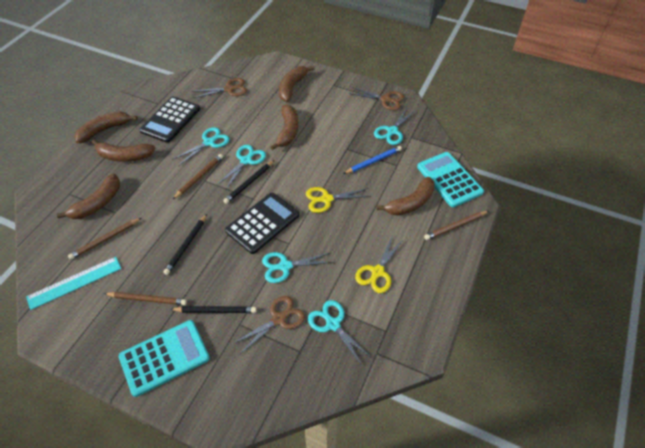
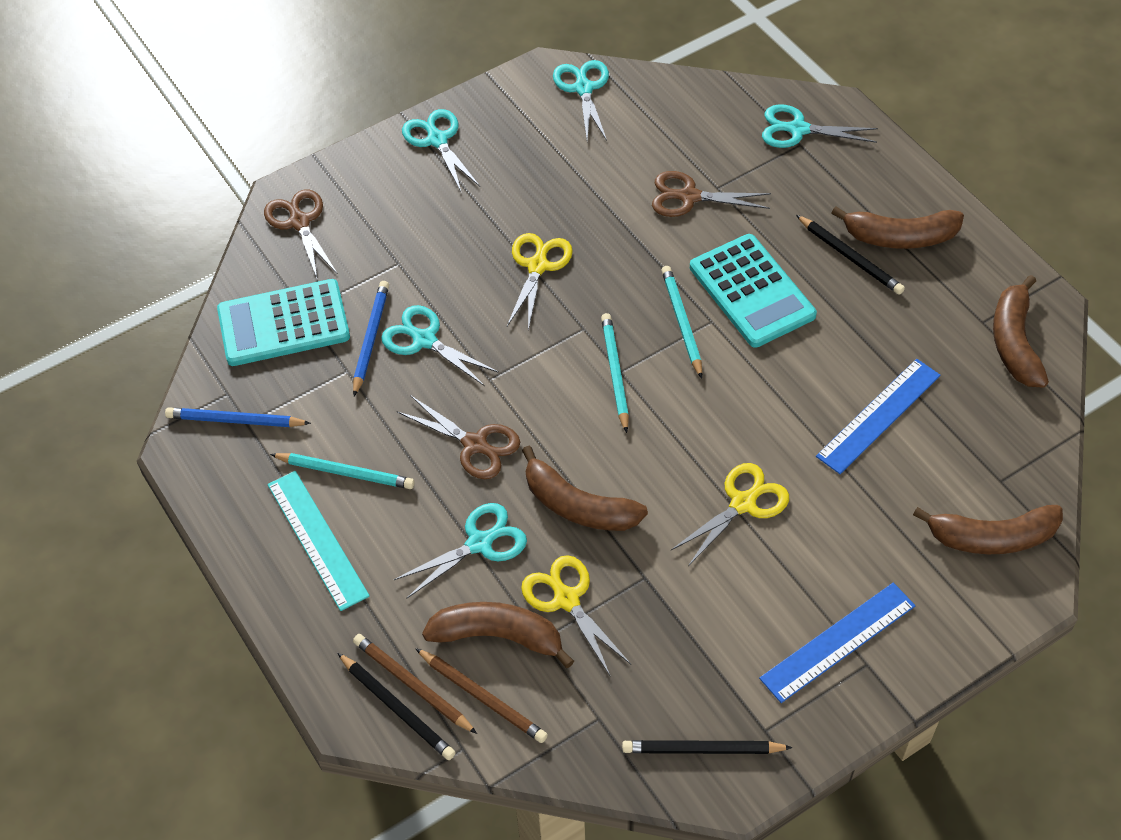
black calculator: 2 -> 0
blue pencil: 1 -> 2
blue ruler: 0 -> 2
brown banana: 6 -> 5
brown pencil: 4 -> 2
turquoise pencil: 0 -> 3
yellow scissors: 2 -> 3

